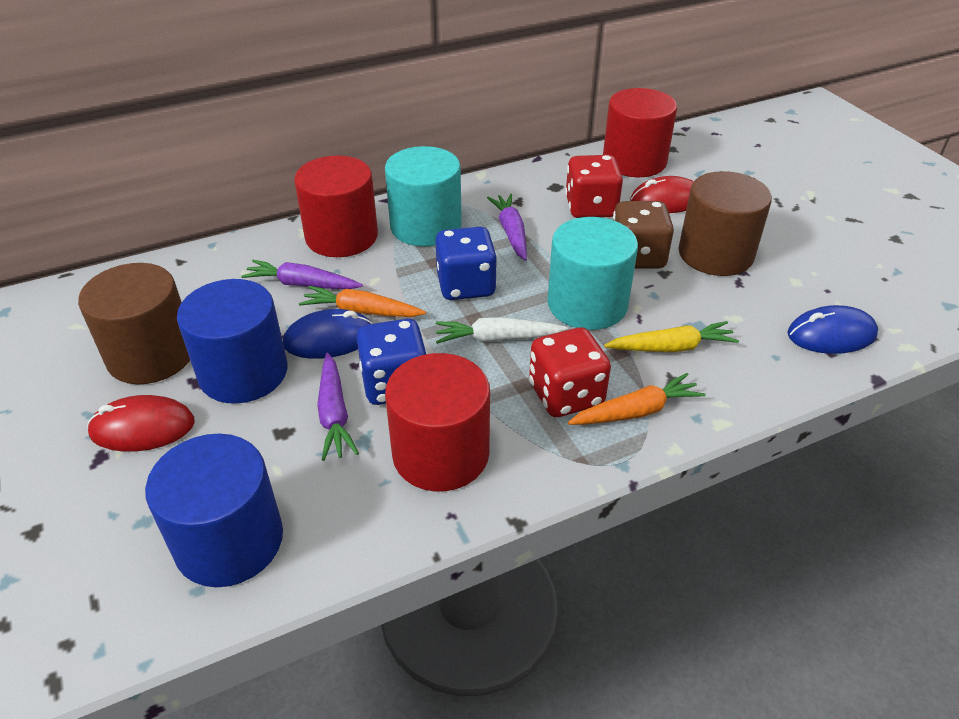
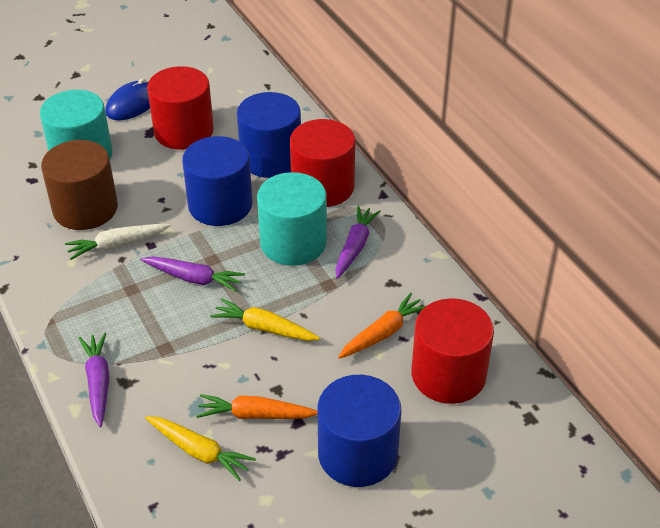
blue cylinder: 2 -> 3
blue dice: 2 -> 0
blue mouse: 2 -> 1
brown cylinder: 2 -> 1
brown dice: 1 -> 0
red dice: 2 -> 0
red mouse: 2 -> 0
yellow carrot: 1 -> 2

